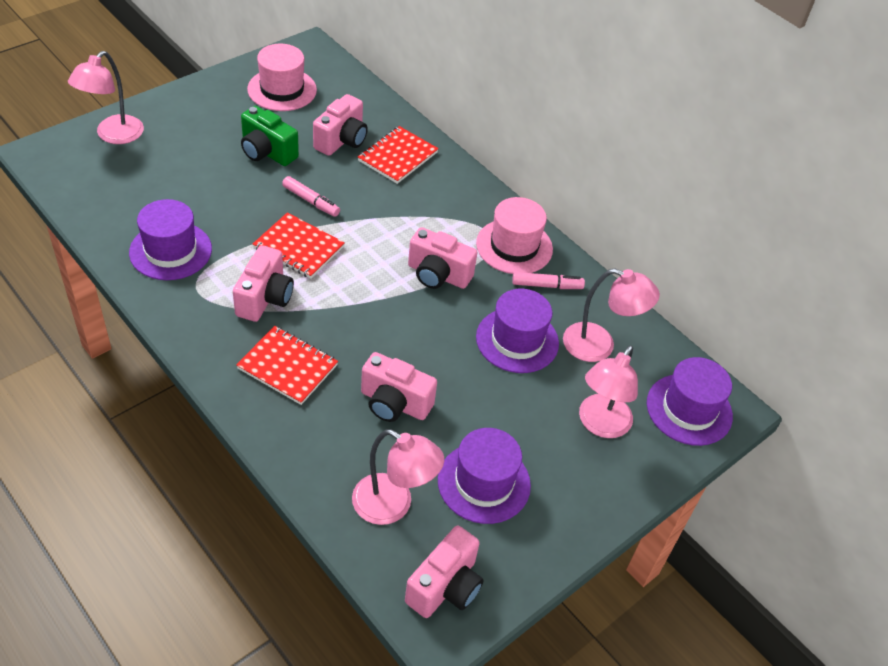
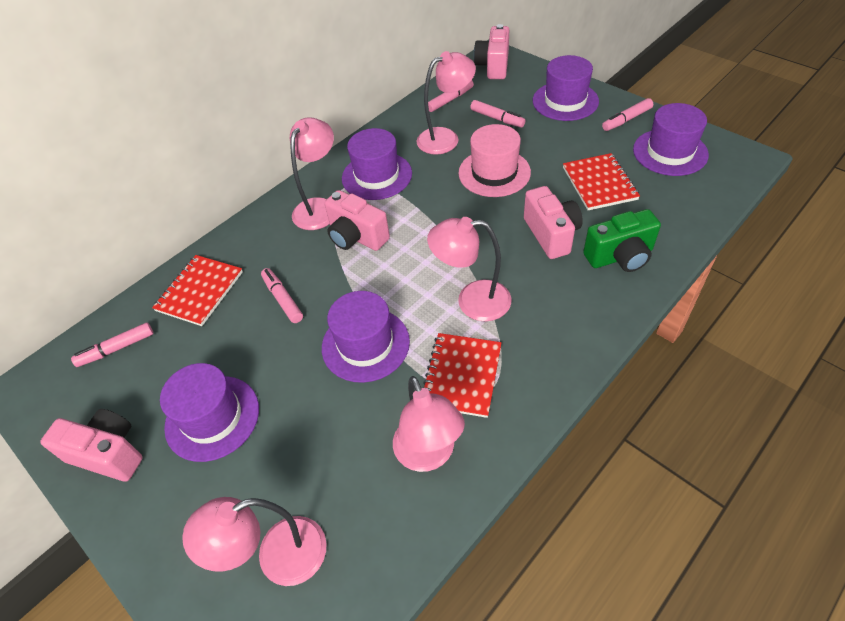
pink camera: 5 -> 4
pink hat: 2 -> 1
pink lamp: 4 -> 5
pink marker: 2 -> 5
purple hat: 4 -> 5

